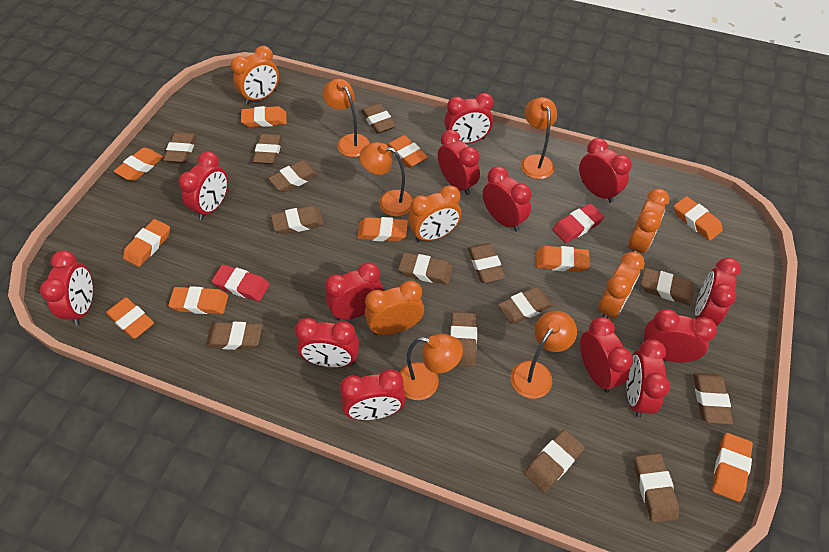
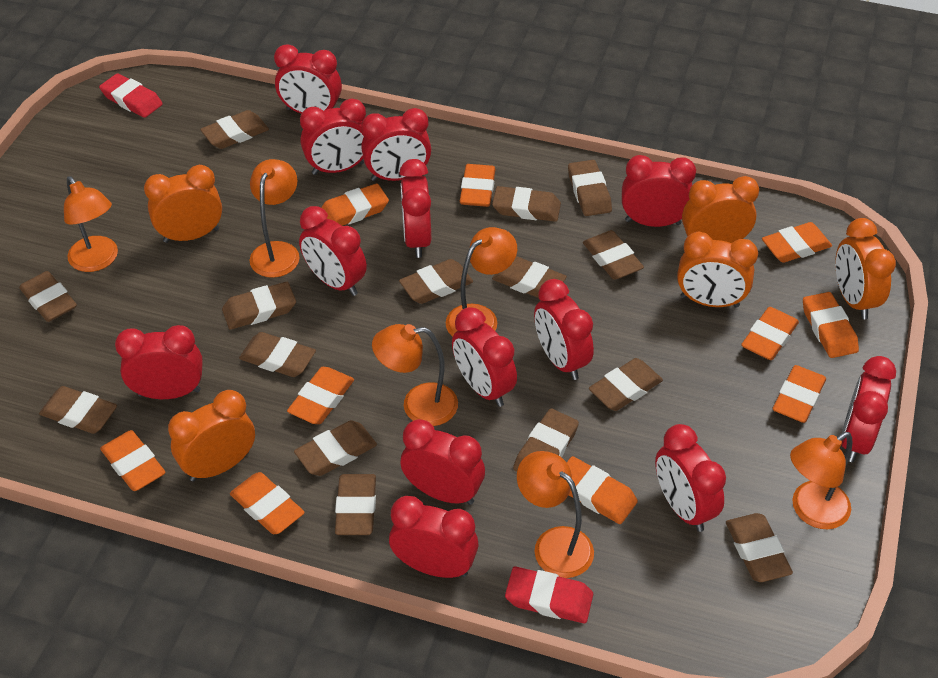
brown eraser: 14 -> 15
orange lamp: 5 -> 6

